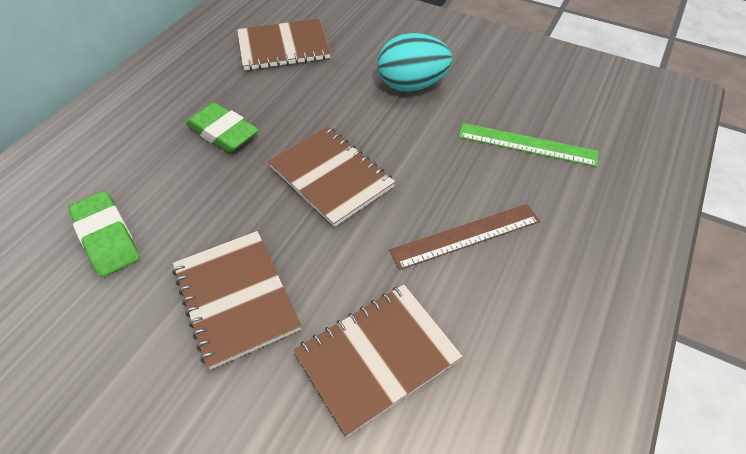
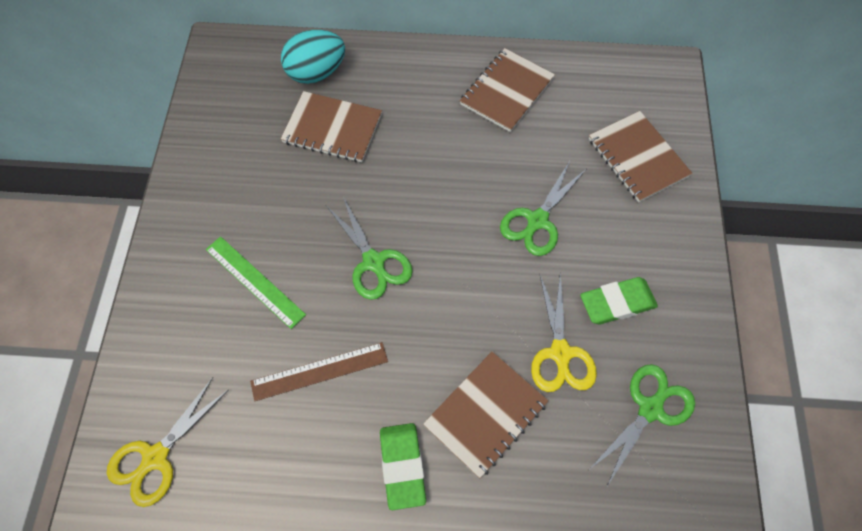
green scissors: 0 -> 3
yellow scissors: 0 -> 2

